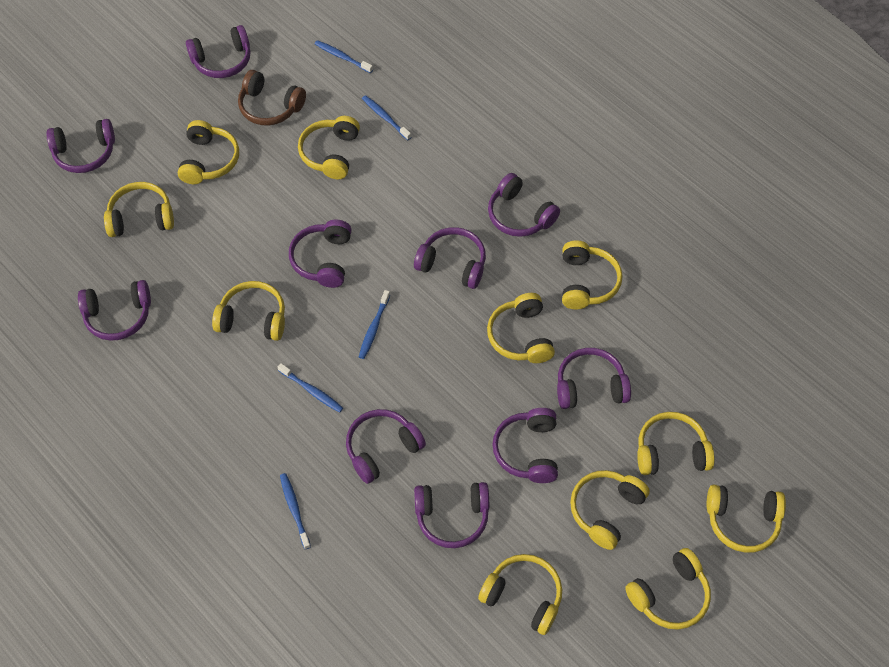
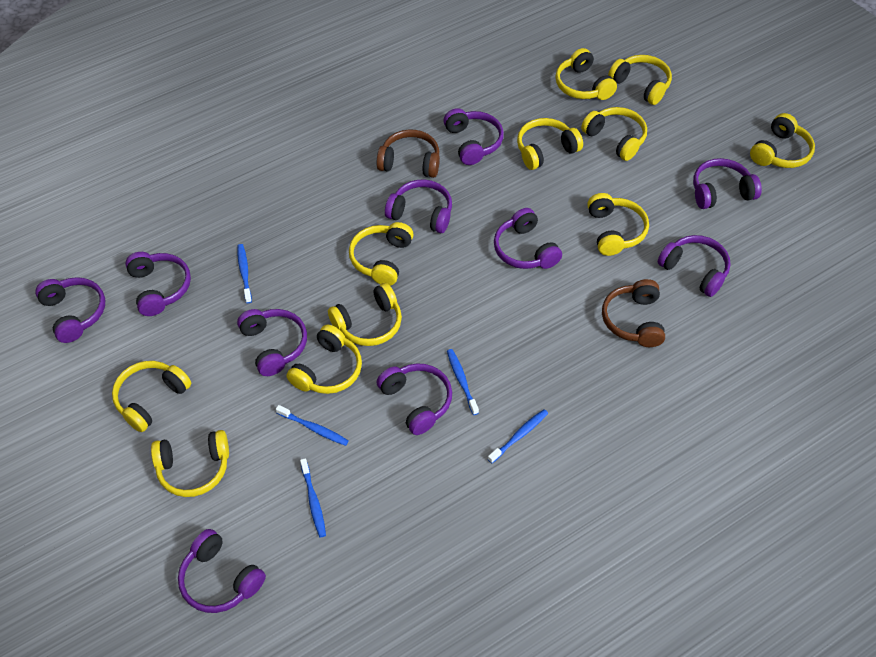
brown headphones: 1 -> 2

